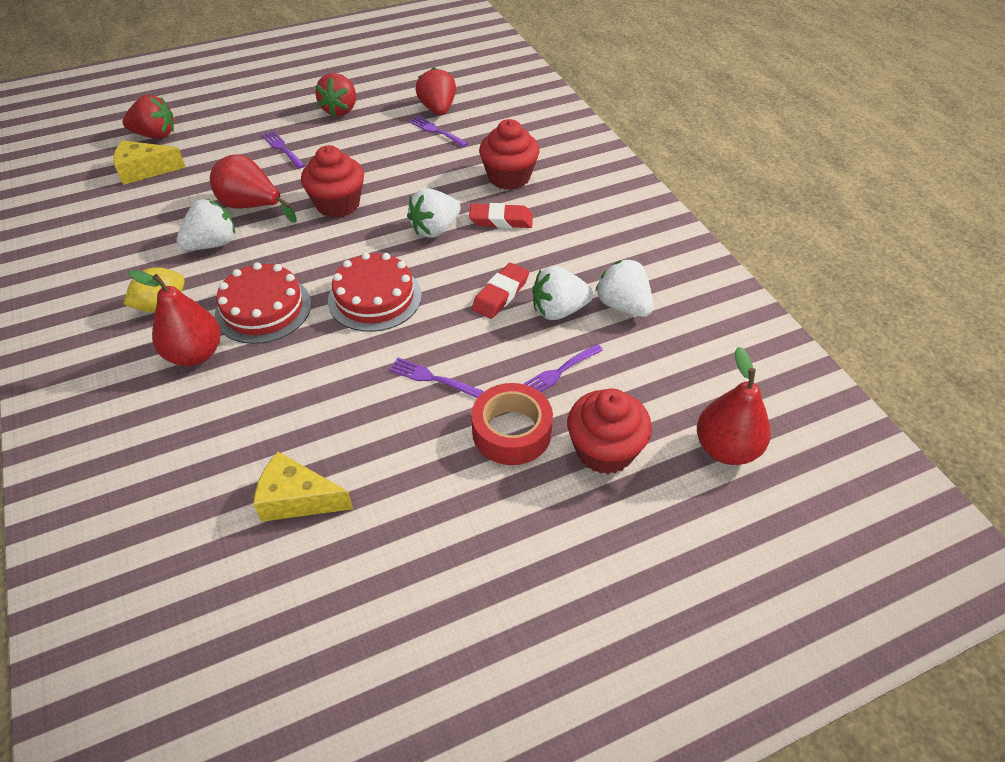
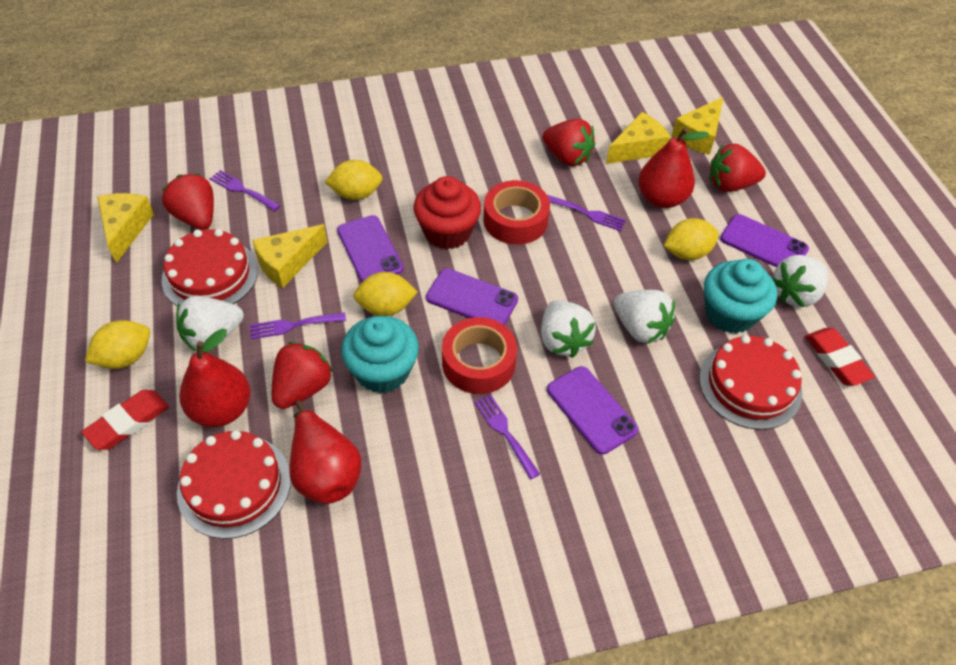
purple phone: 0 -> 4
red cake: 2 -> 3
red cupcake: 3 -> 1
red strawberry: 3 -> 4
red tape: 1 -> 2
turquoise cupcake: 0 -> 2
yellow cheese: 2 -> 4
yellow lemon: 1 -> 4

